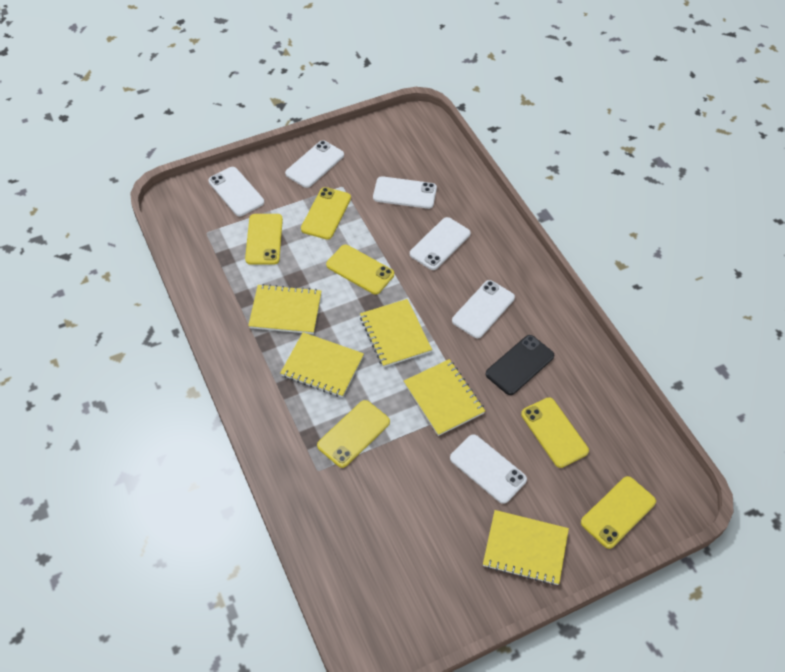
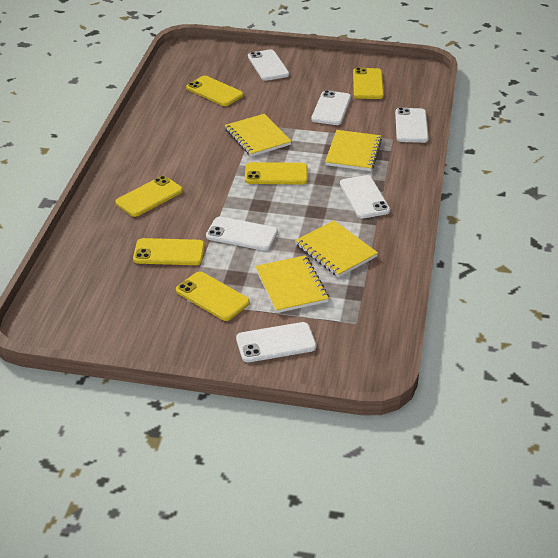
black phone: 1 -> 0
yellow notebook: 5 -> 4

